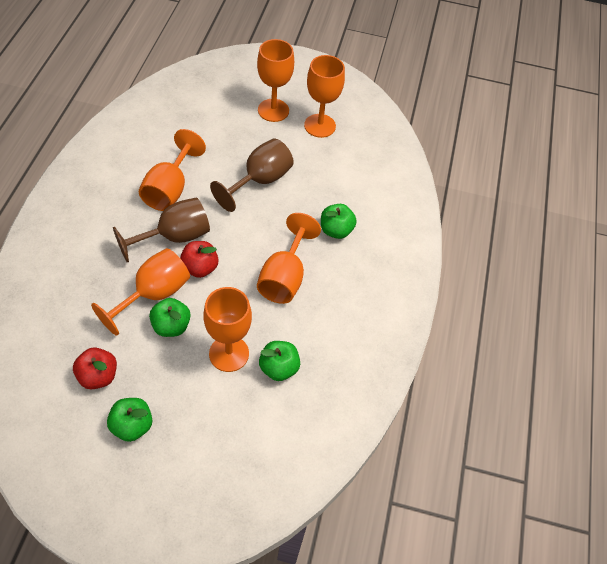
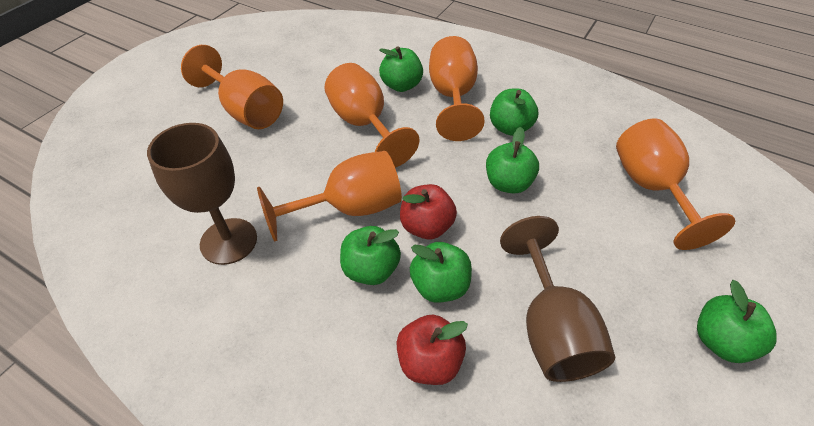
green apple: 4 -> 6
orange goblet: 6 -> 5

